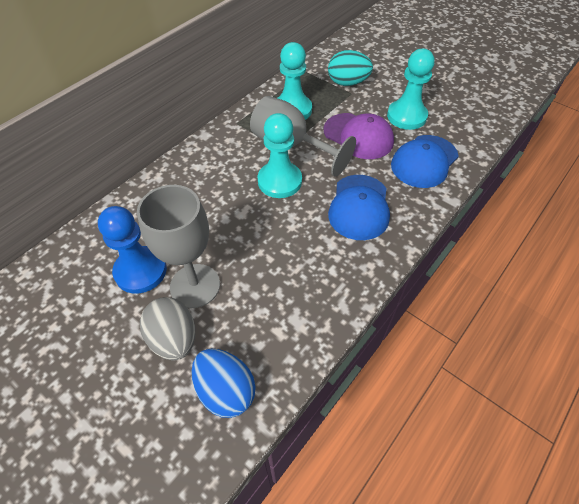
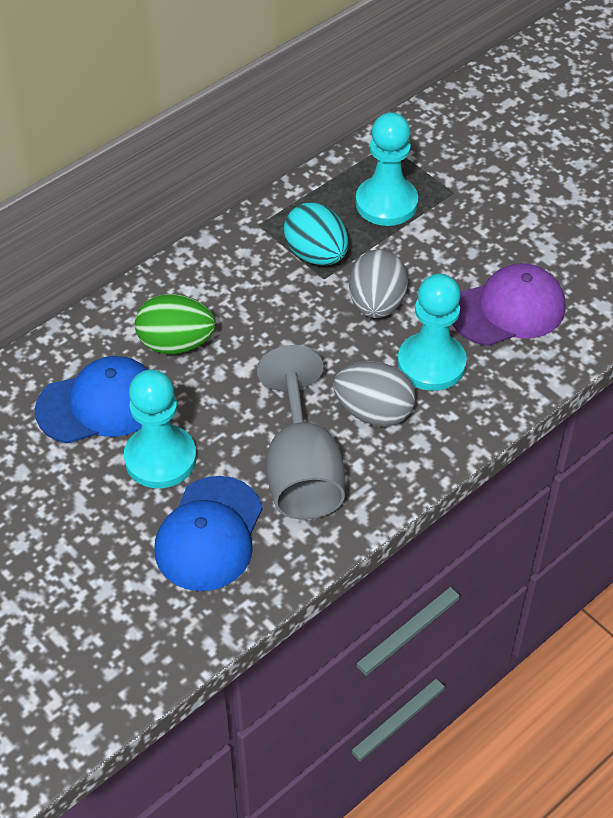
blue egg: 1 -> 0
blue pawn: 1 -> 0
green egg: 0 -> 1
grey egg: 1 -> 2
grey goblet: 2 -> 1

